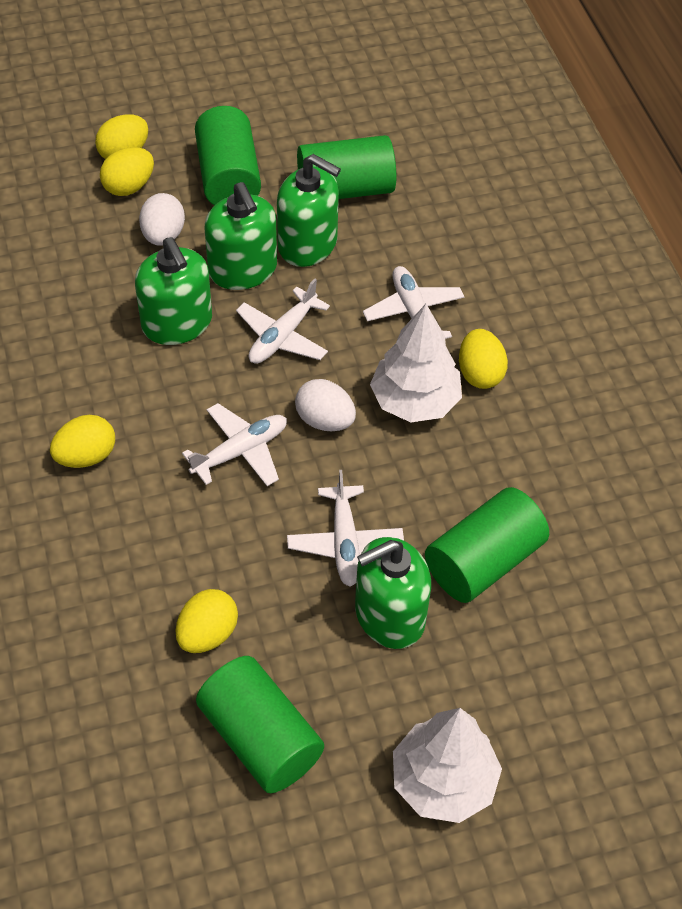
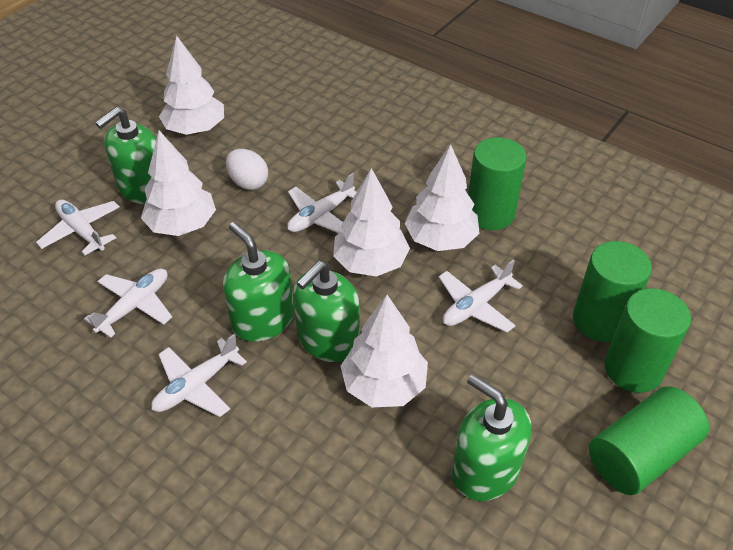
white egg: 2 -> 1
white plane: 4 -> 5
white tree: 2 -> 5
yellow egg: 5 -> 0

